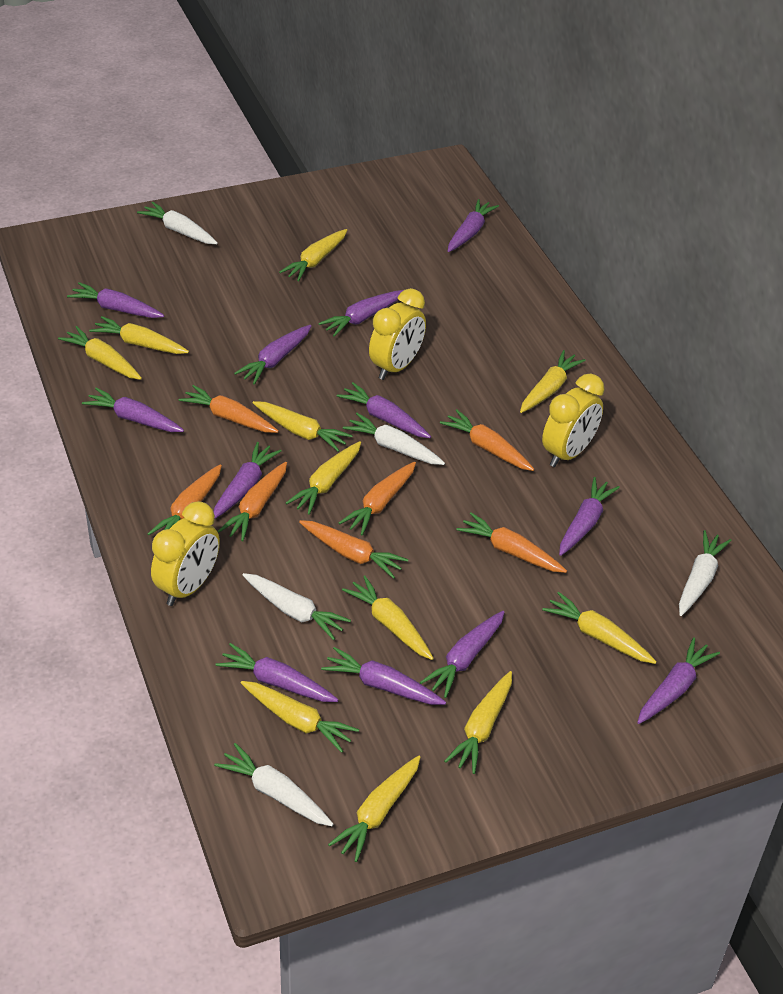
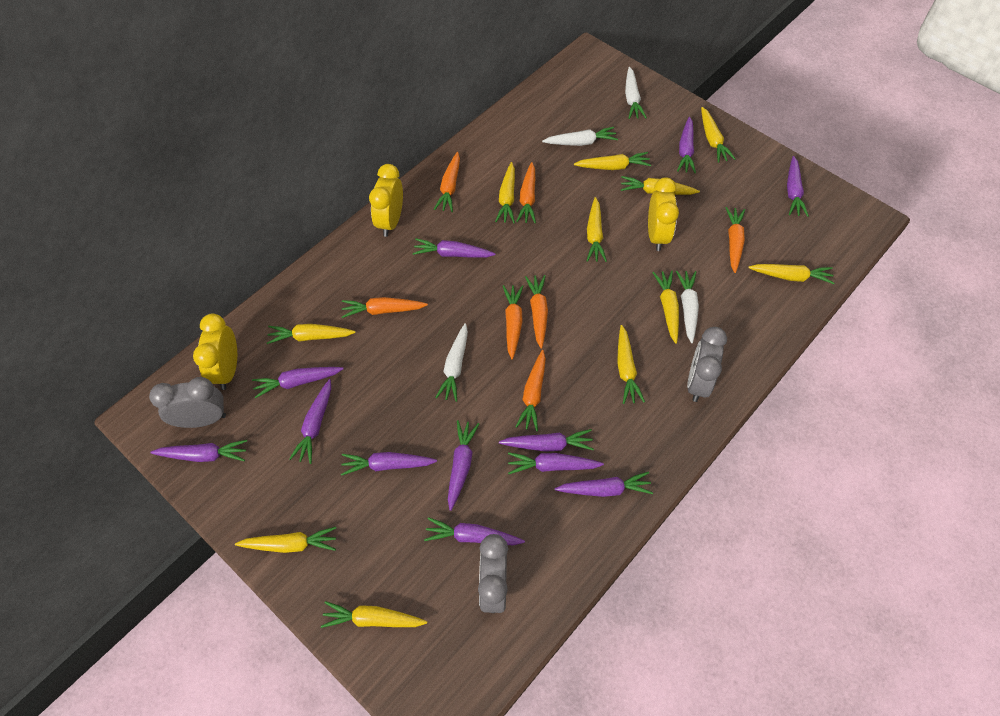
grey clock: 0 -> 3
white carrot: 5 -> 4

